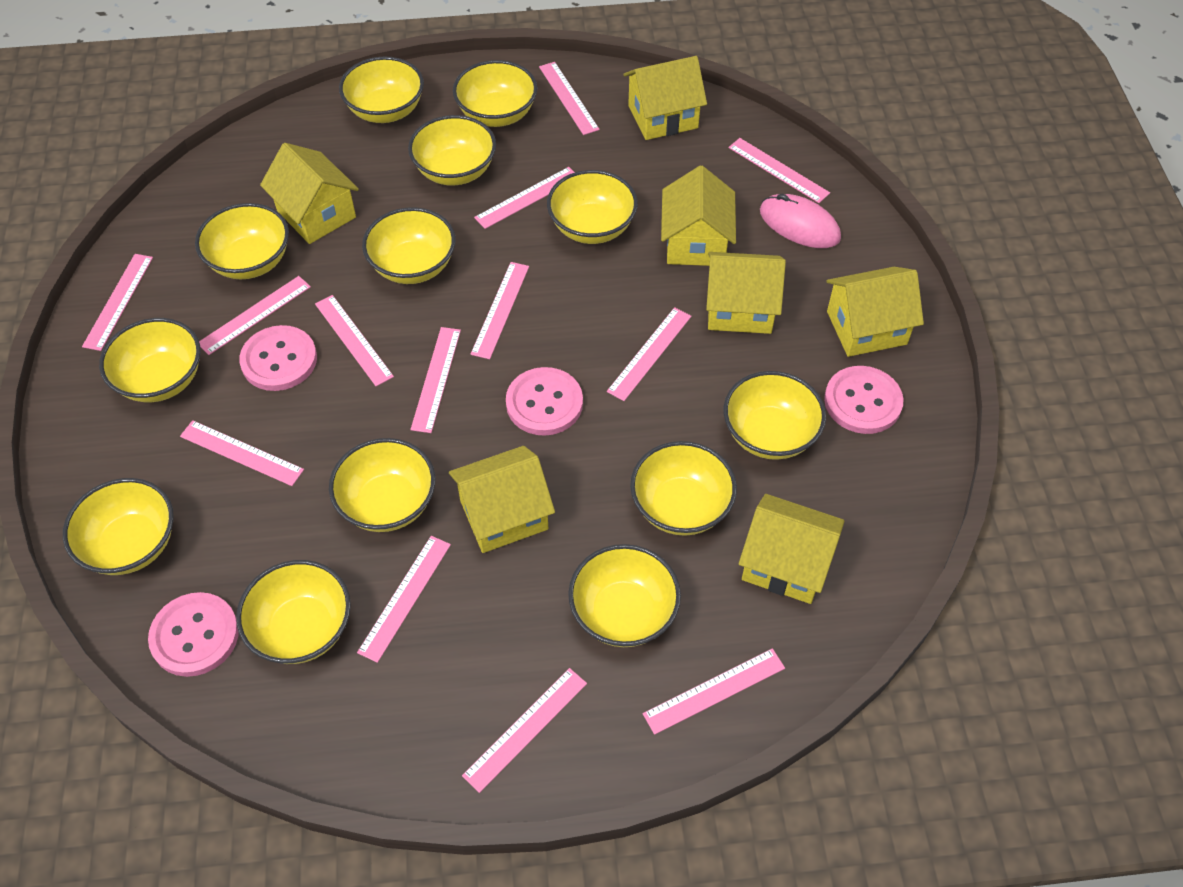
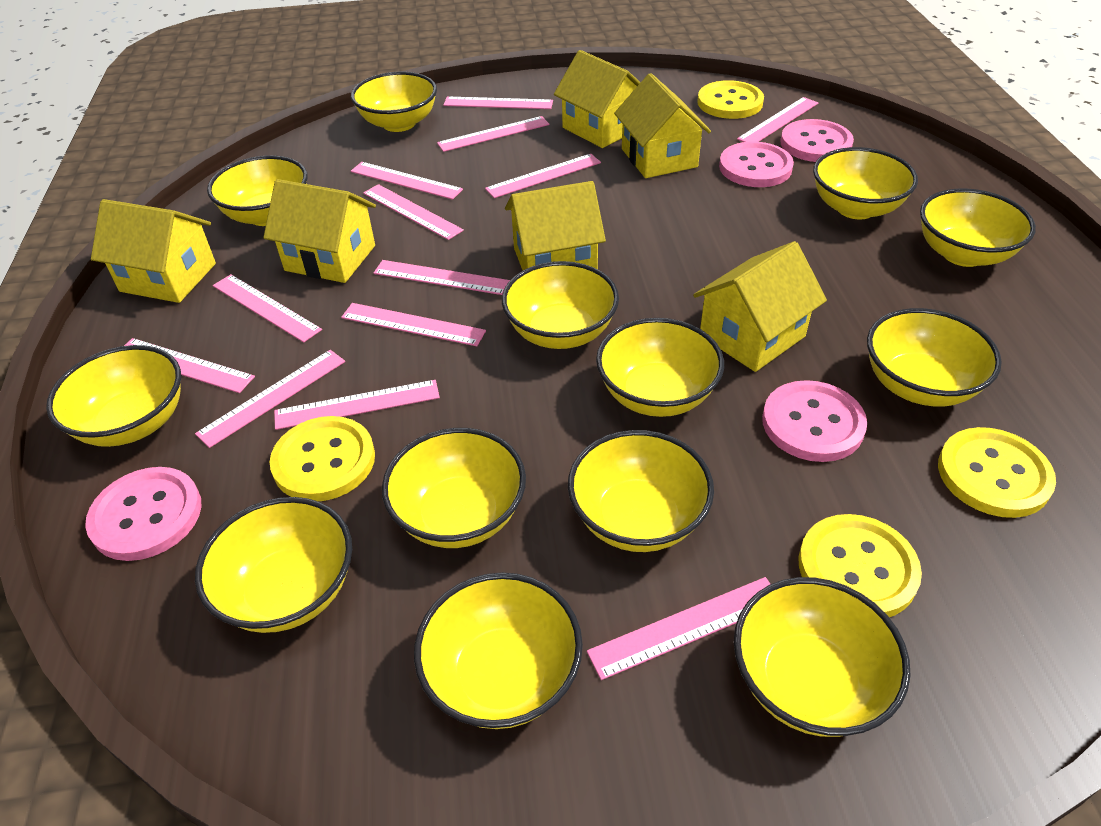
pink mouse: 1 -> 0
yellow button: 0 -> 4
yellow house: 7 -> 6

